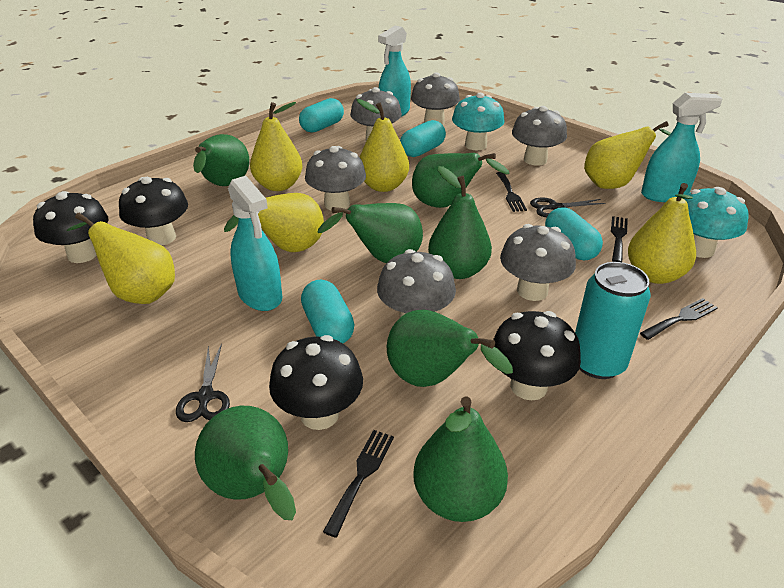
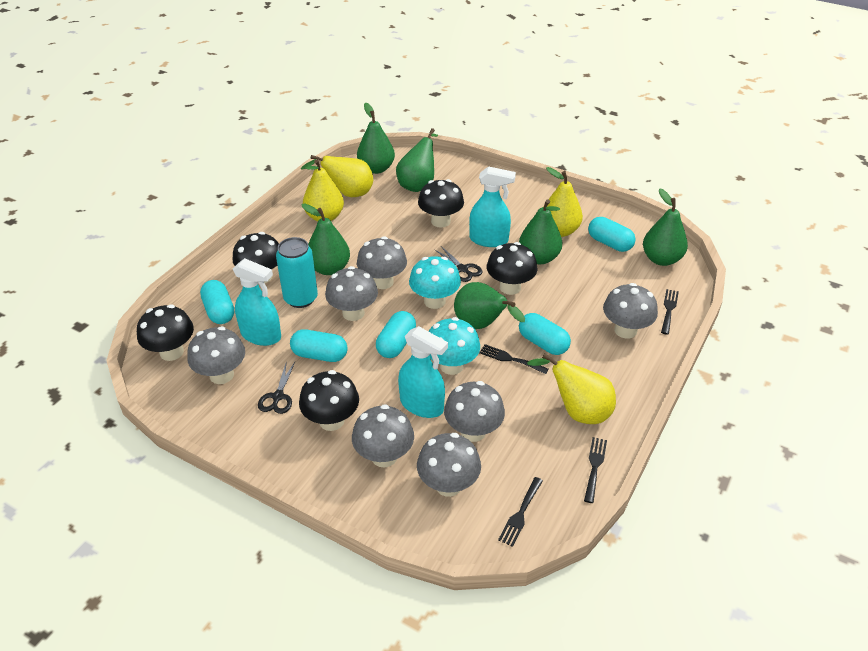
black mushroom: 4 -> 5
green pear: 7 -> 6
grey mushroom: 6 -> 7
turquoise capsule: 4 -> 5
yellow pear: 6 -> 4

